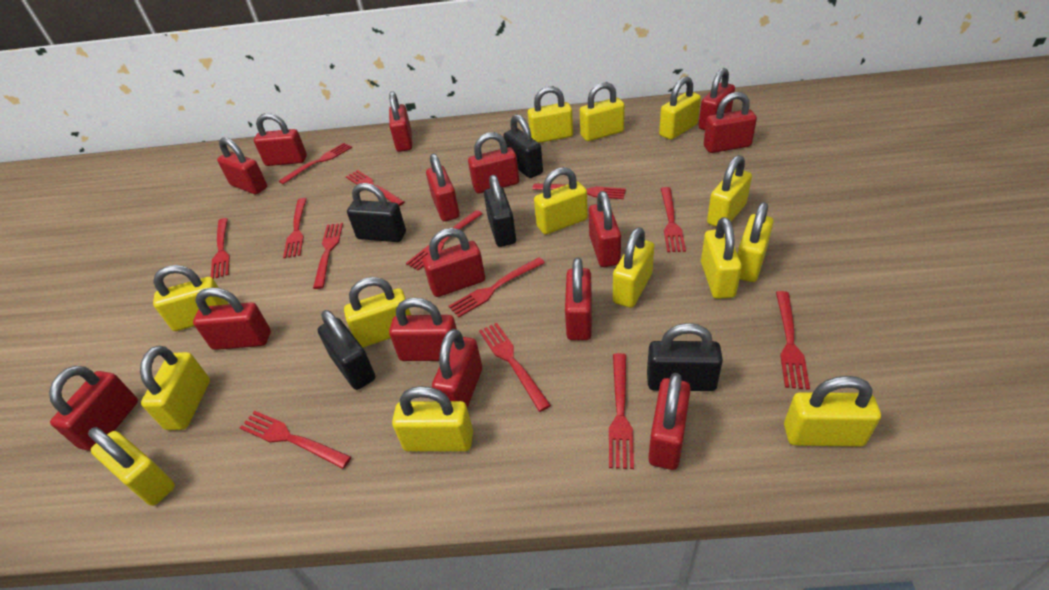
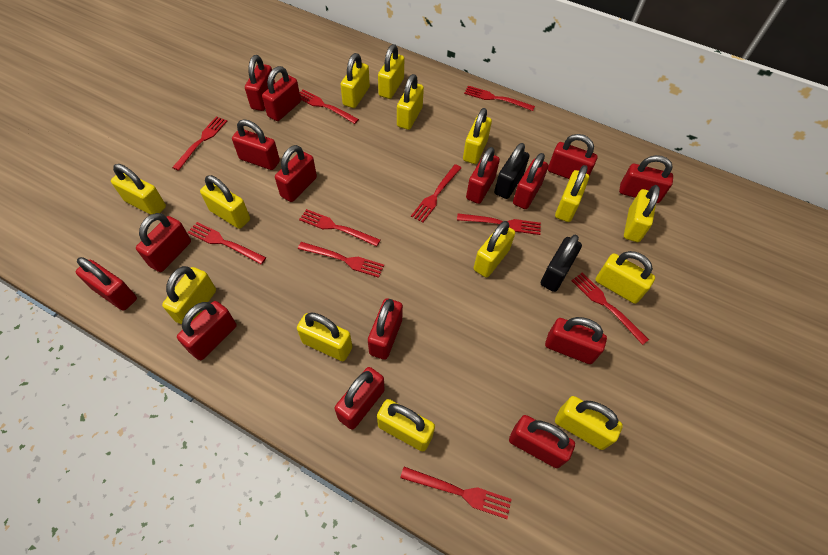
black padlock: 5 -> 2
red fork: 13 -> 10

